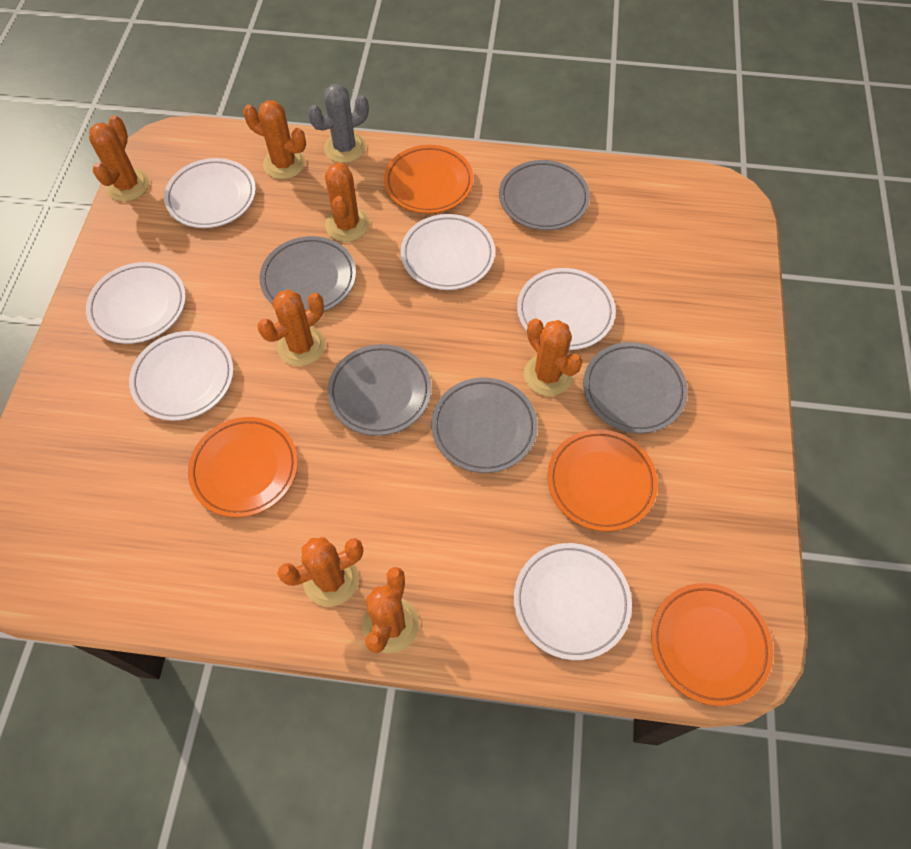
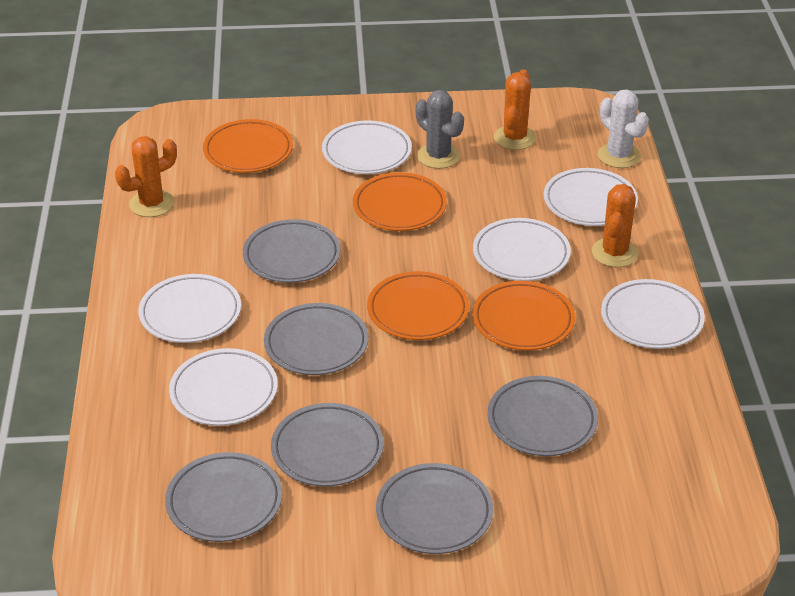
grey plate: 5 -> 6
orange cactus: 7 -> 3
white cactus: 0 -> 1

